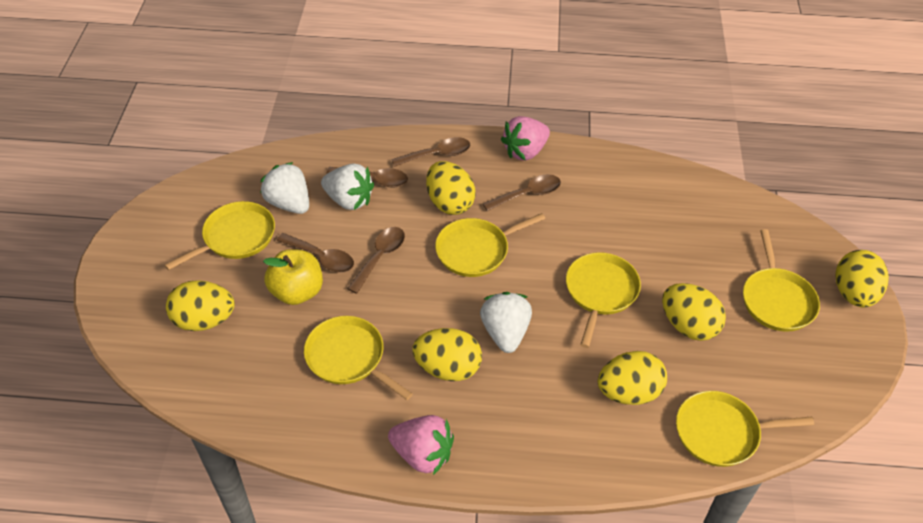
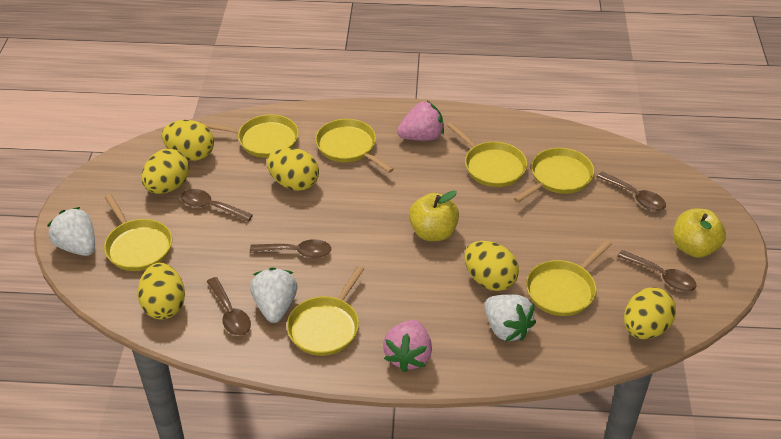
yellow apple: 1 -> 2
yellow pan: 6 -> 7

